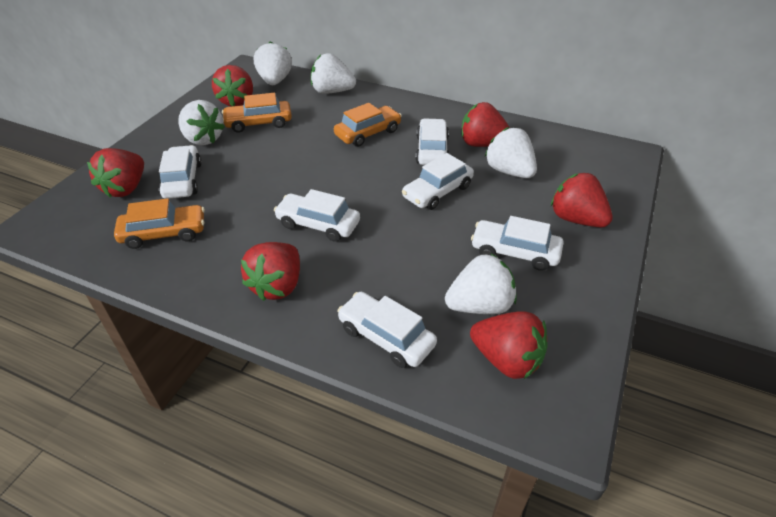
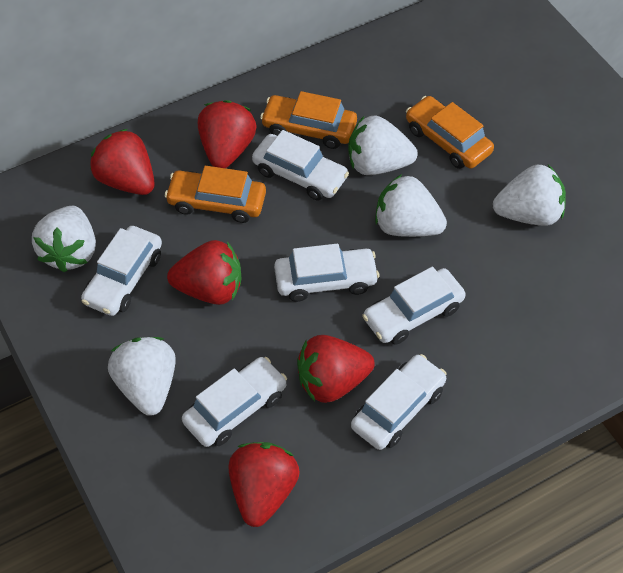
red strawberry: 6 -> 5

